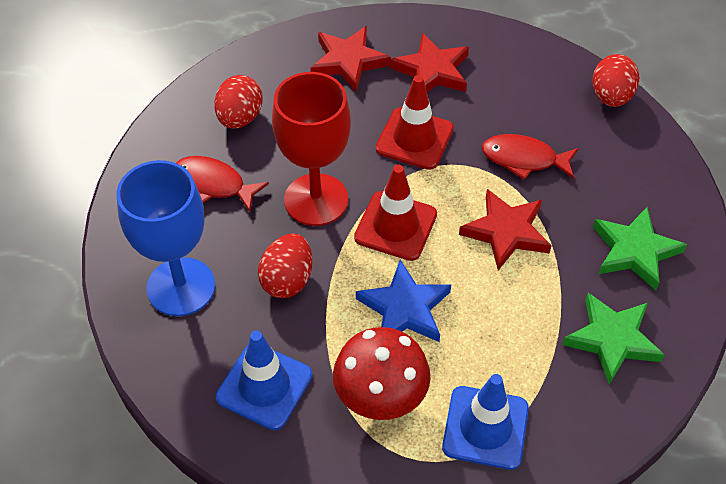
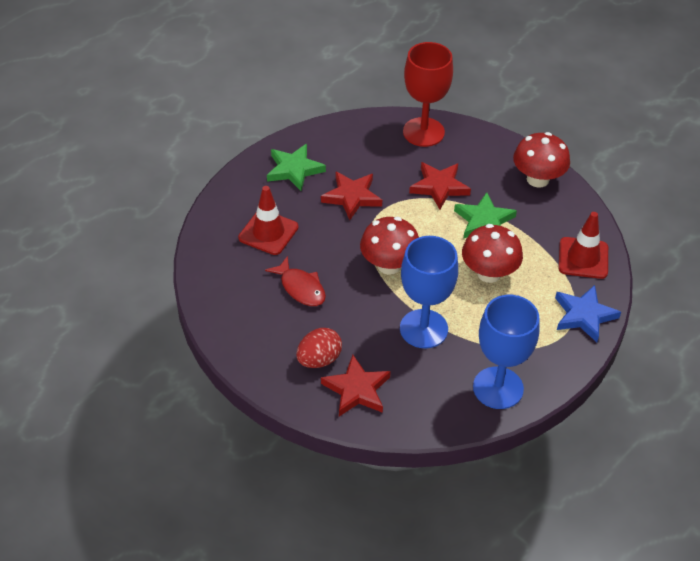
blue goblet: 1 -> 2
blue traffic cone: 2 -> 0
red egg: 3 -> 1
red fish: 2 -> 1
red mushroom: 1 -> 3

